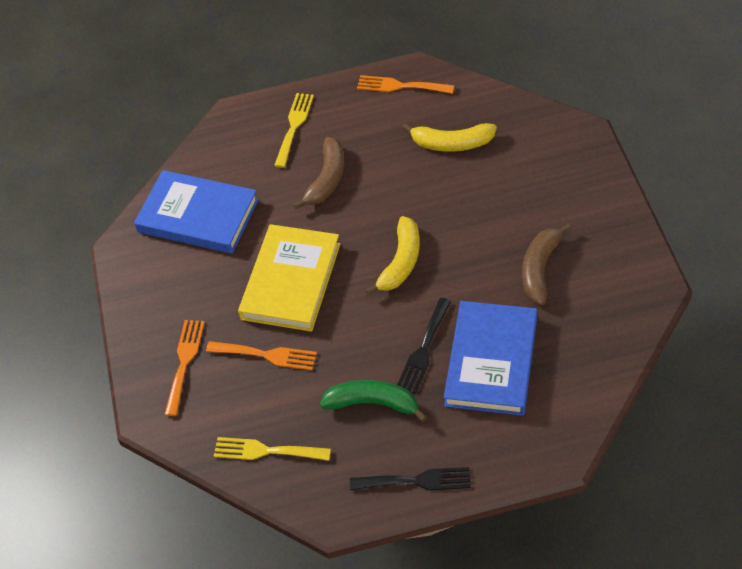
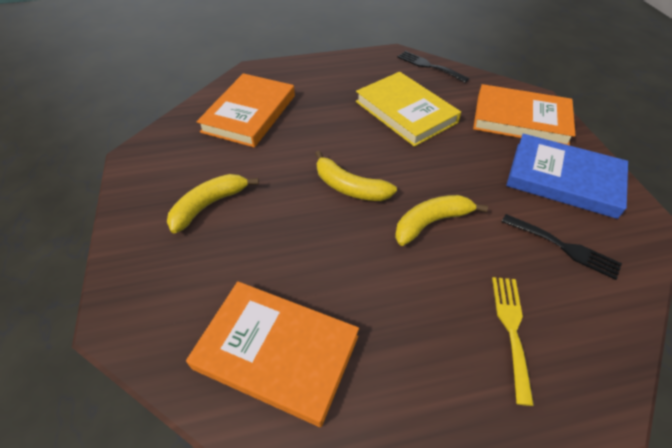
blue book: 2 -> 1
brown banana: 2 -> 0
green banana: 1 -> 0
orange book: 0 -> 3
orange fork: 3 -> 0
yellow banana: 2 -> 3
yellow fork: 2 -> 1

